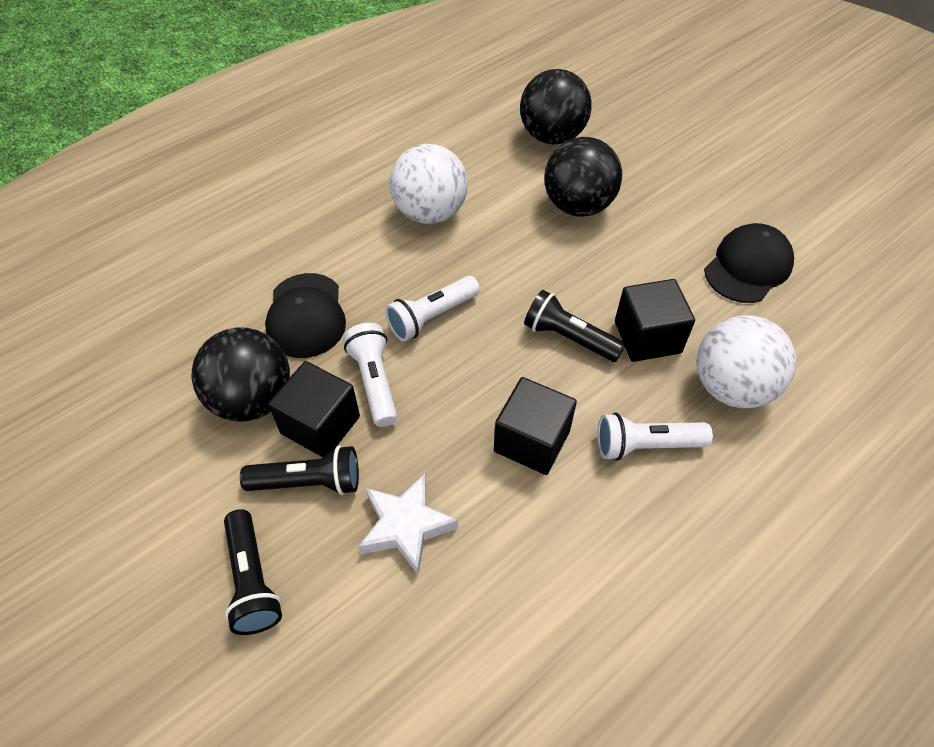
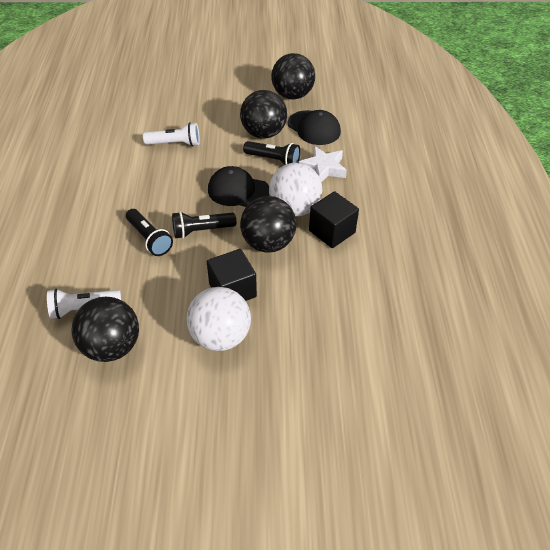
black ball: 3 -> 4
black cube: 3 -> 2
white flashlight: 3 -> 2

